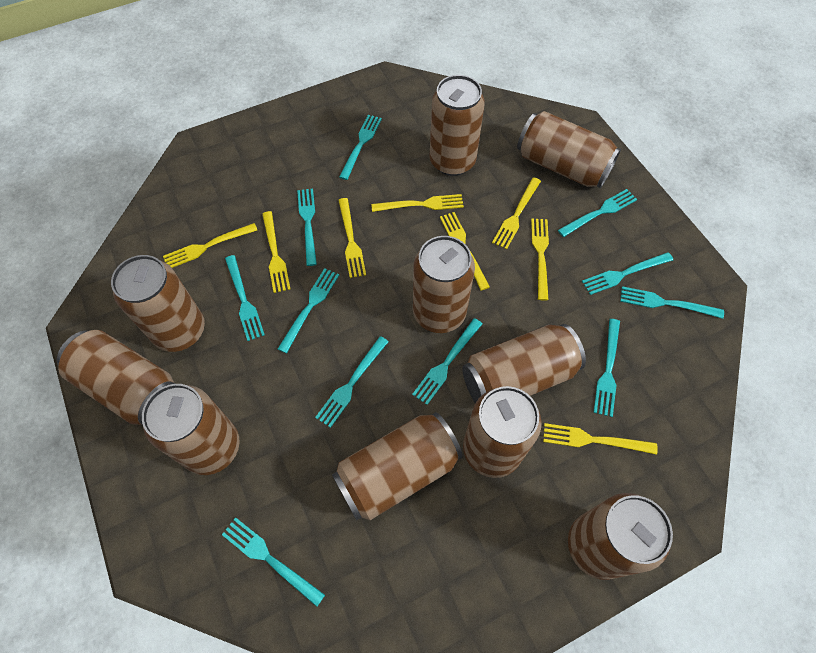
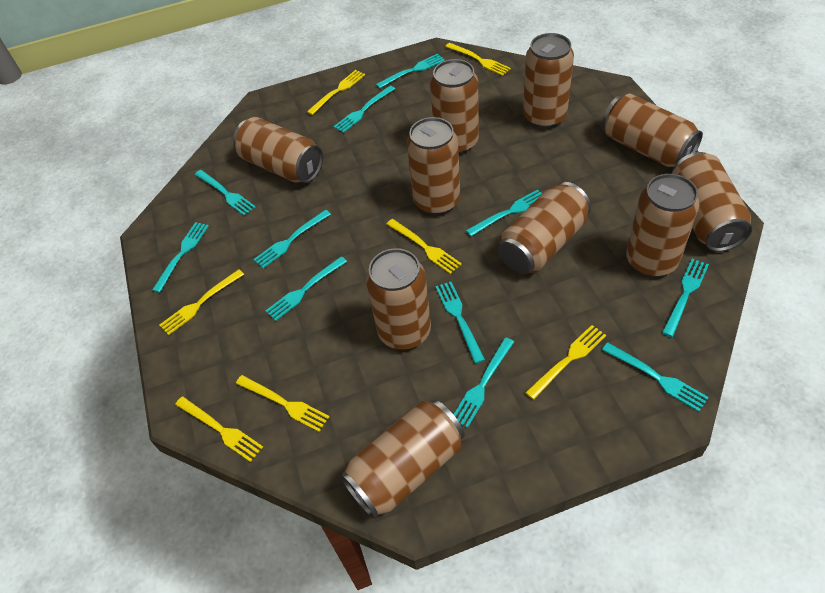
yellow fork: 8 -> 7

